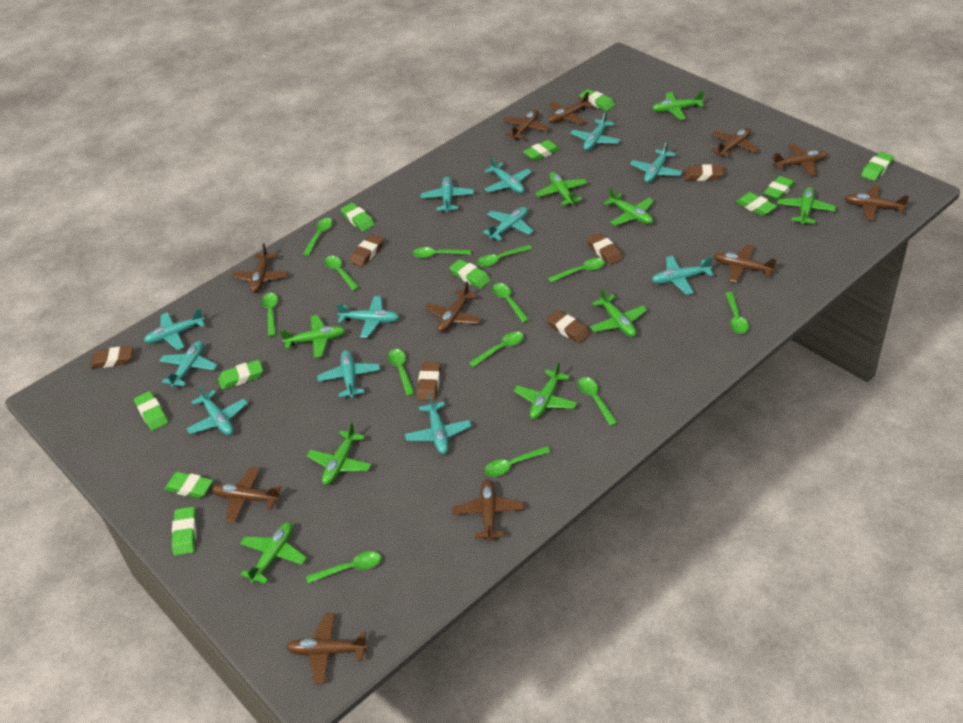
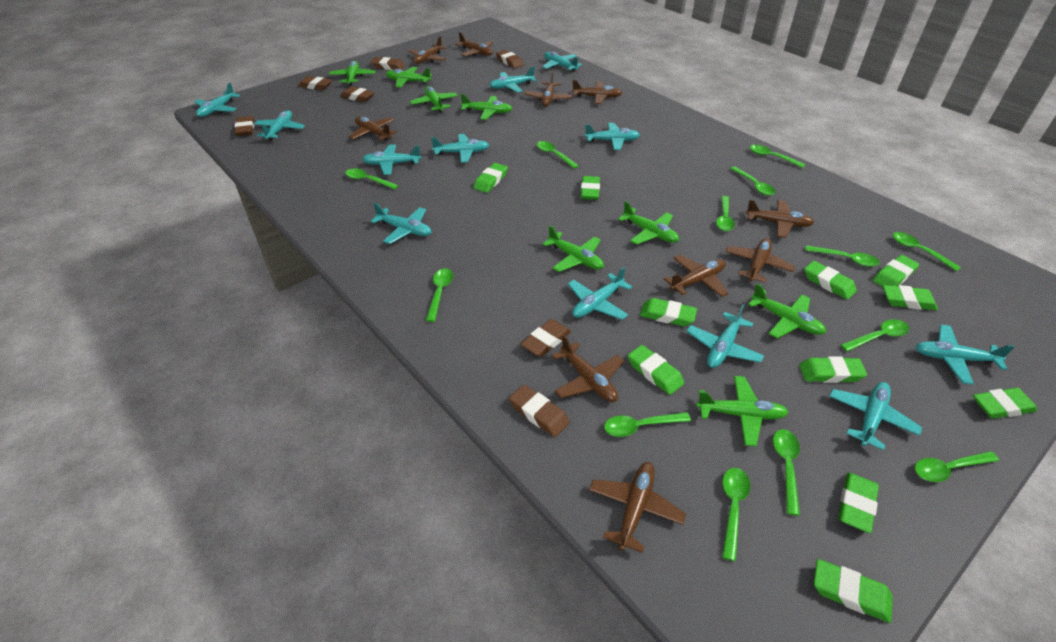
brown eraser: 6 -> 7
brown plane: 11 -> 10
green plane: 9 -> 8

